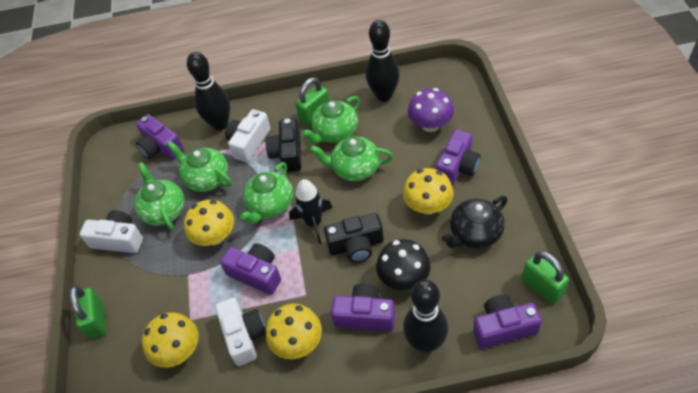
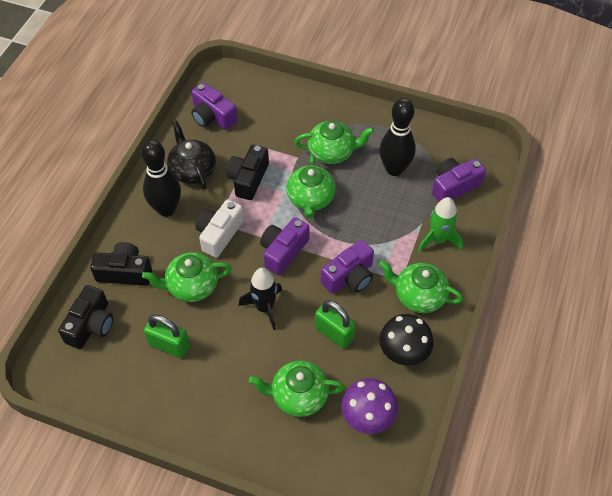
black bowling pin: 3 -> 2
black camera: 2 -> 3
green padlock: 3 -> 2
green rocket: 0 -> 1
purple camera: 5 -> 4
white camera: 3 -> 1
yellow mushroom: 4 -> 0

